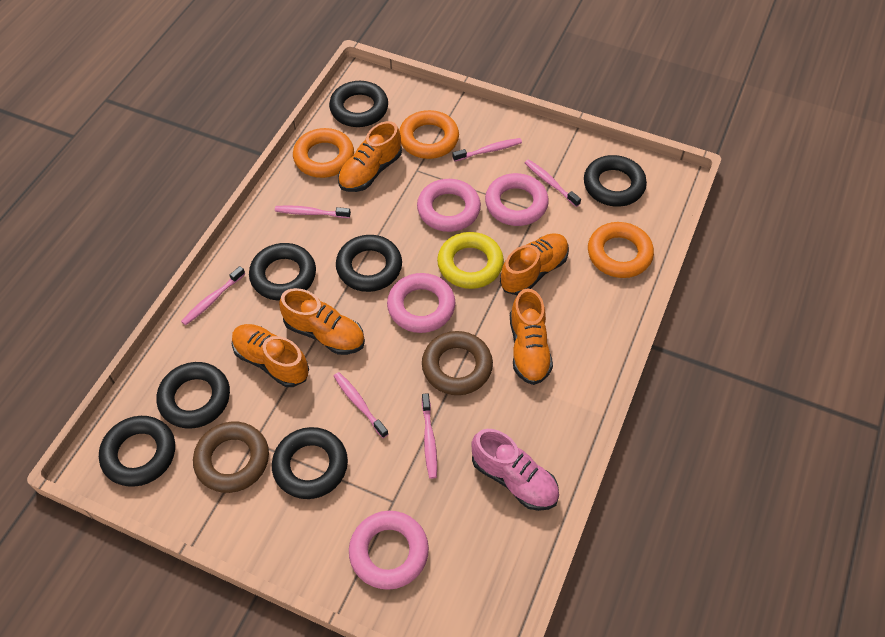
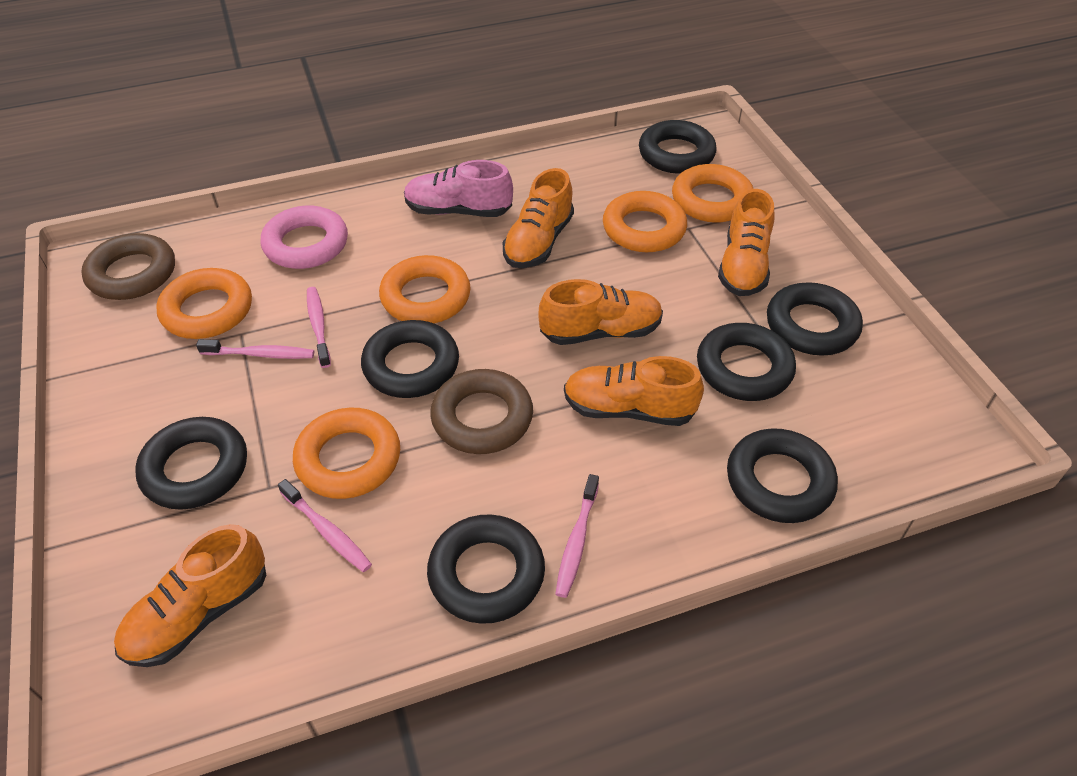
orange ring: 3 -> 5
pink ring: 4 -> 1
pink toothbrush: 6 -> 4
yellow ring: 1 -> 0

